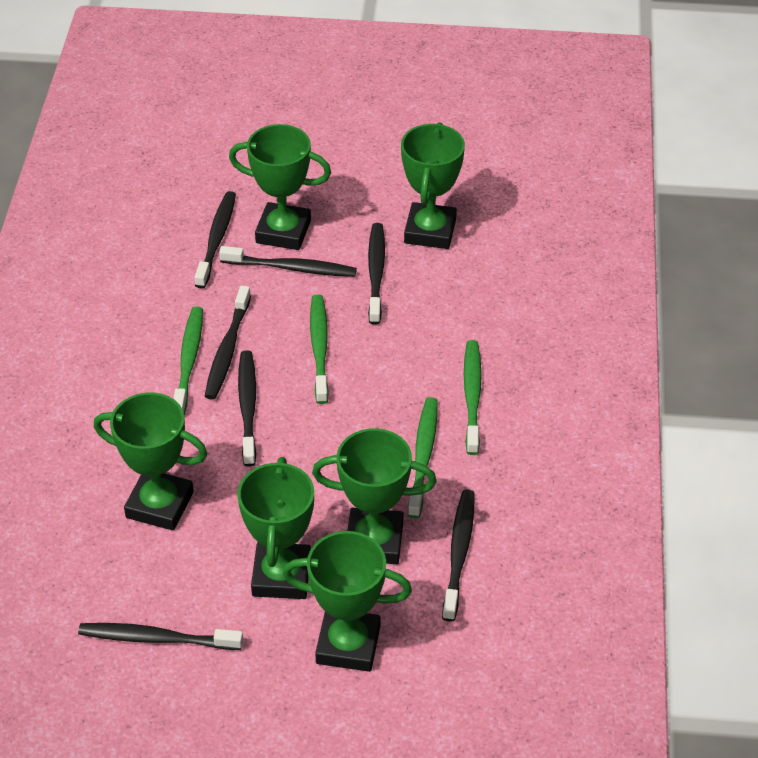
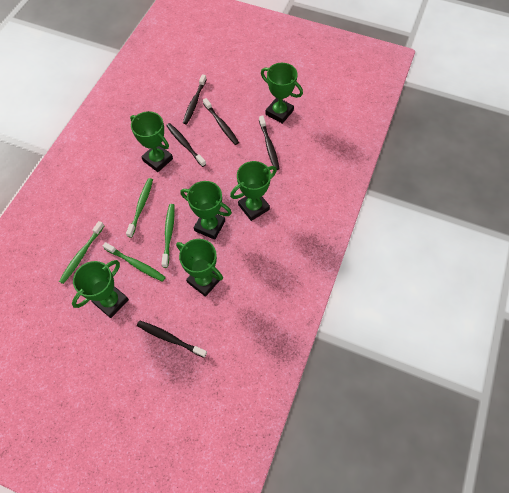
black toothbrush: 7 -> 5

